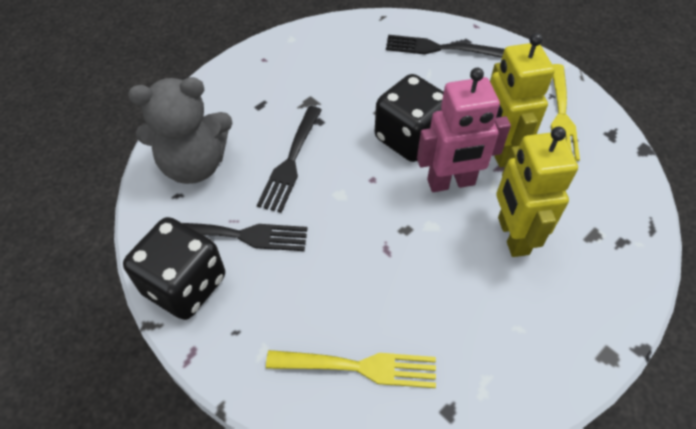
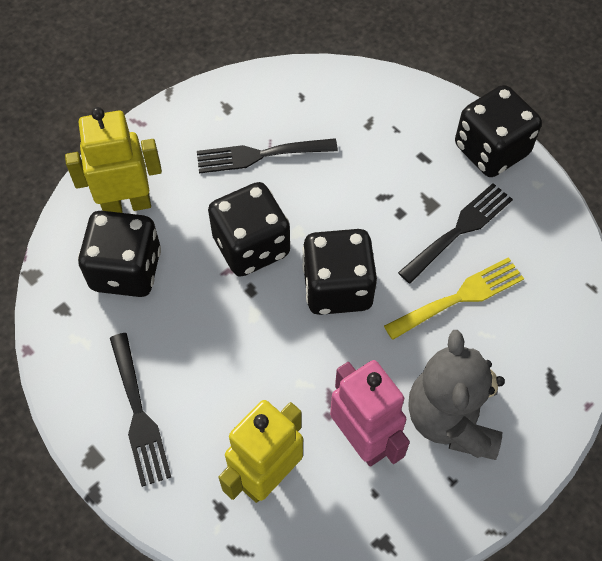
black dice: 2 -> 4
yellow fork: 2 -> 1

